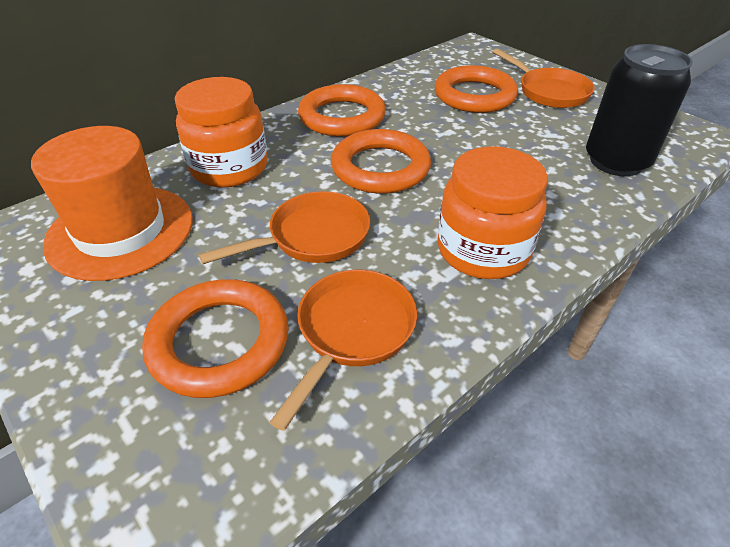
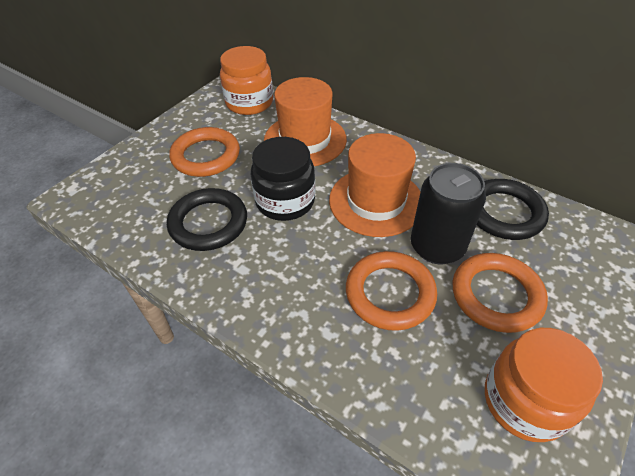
black jar: 0 -> 1
black ring: 0 -> 2
orange hat: 1 -> 2
orange pan: 3 -> 0
orange ring: 4 -> 3

